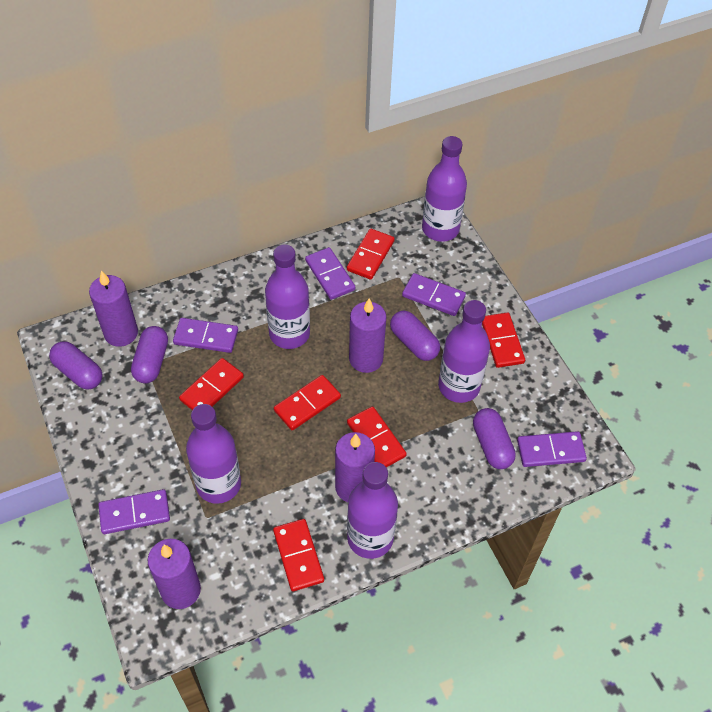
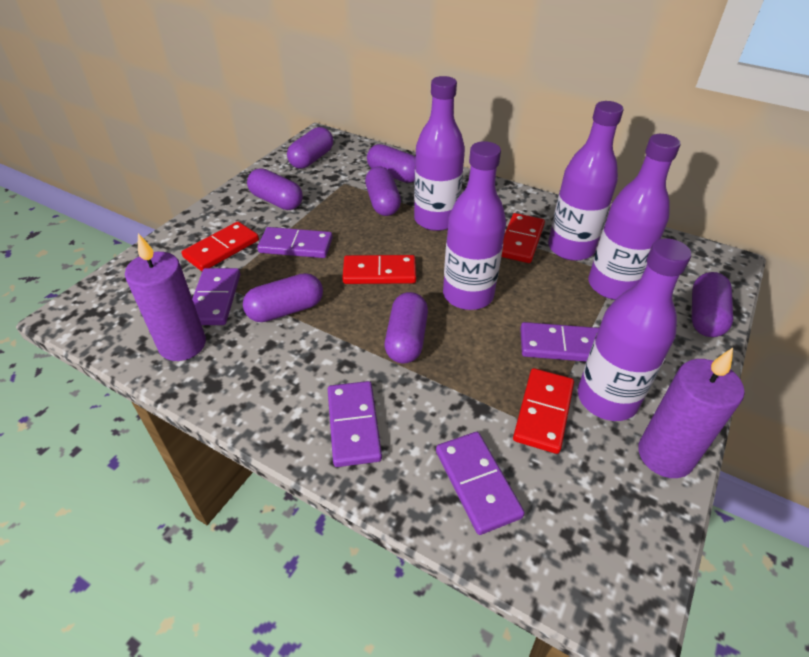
purple candle: 4 -> 2
purple capsule: 4 -> 7
red domino: 6 -> 4

